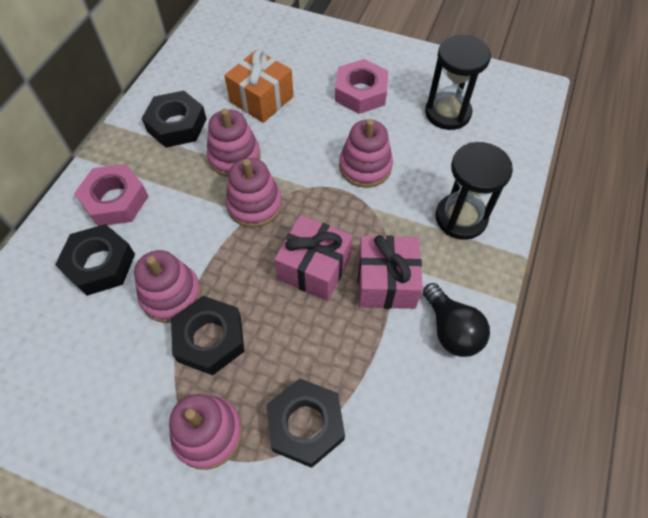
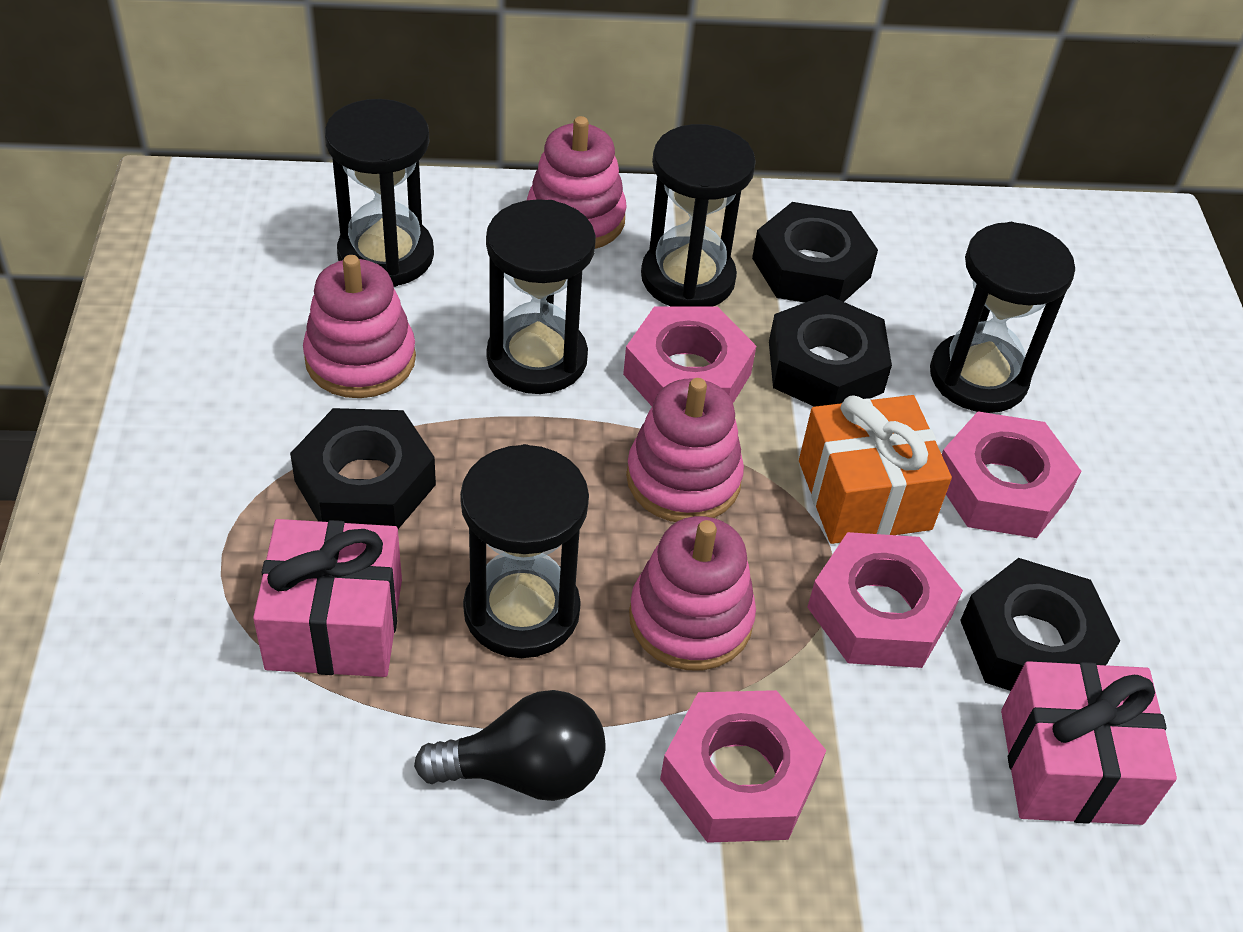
black hourglass: 2 -> 5
pink nut: 2 -> 4
pink stacking toy: 5 -> 4

